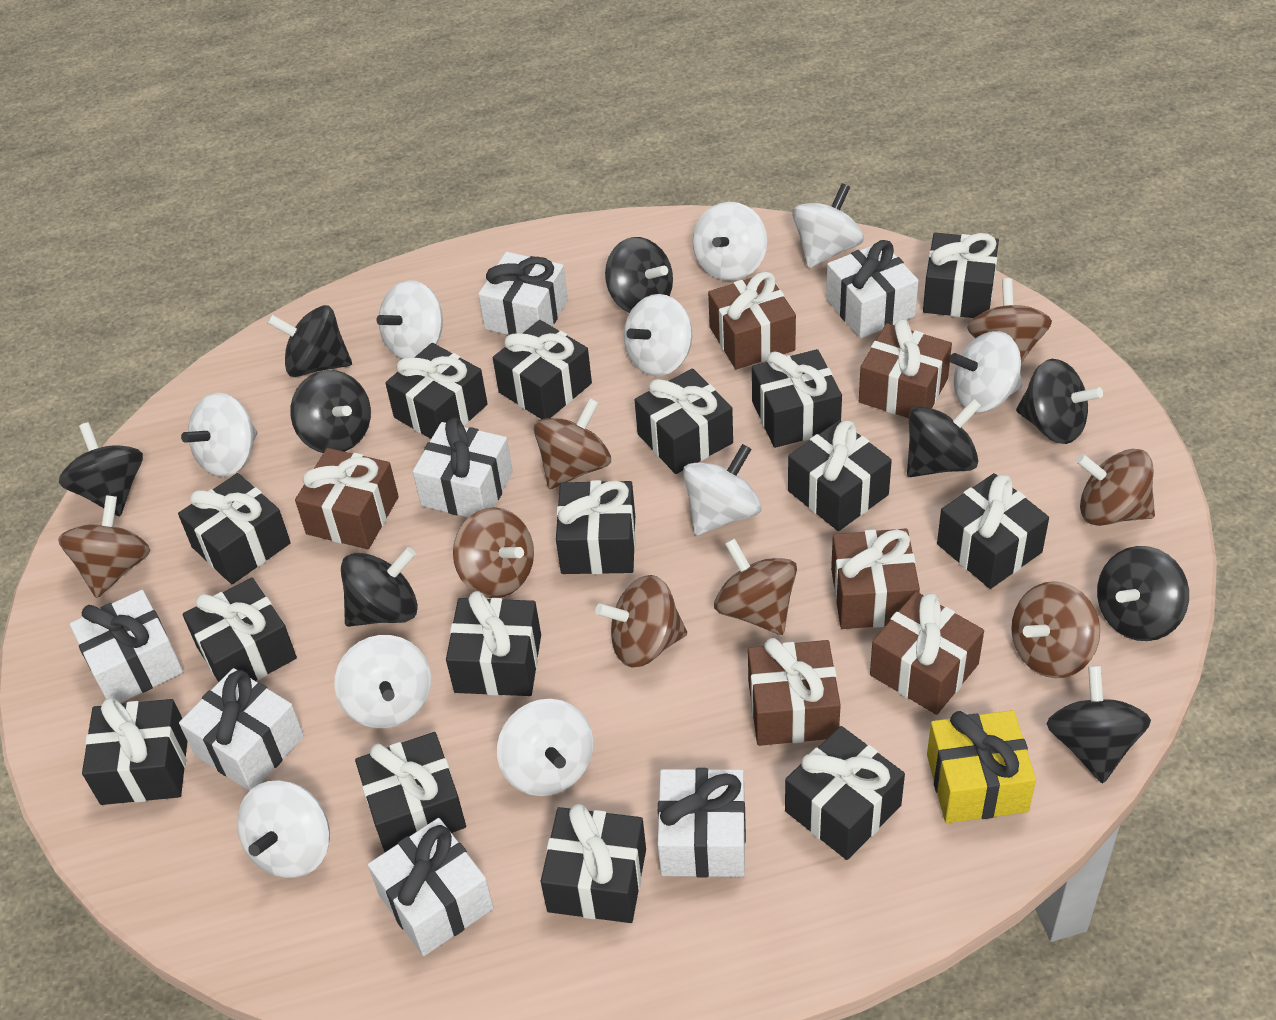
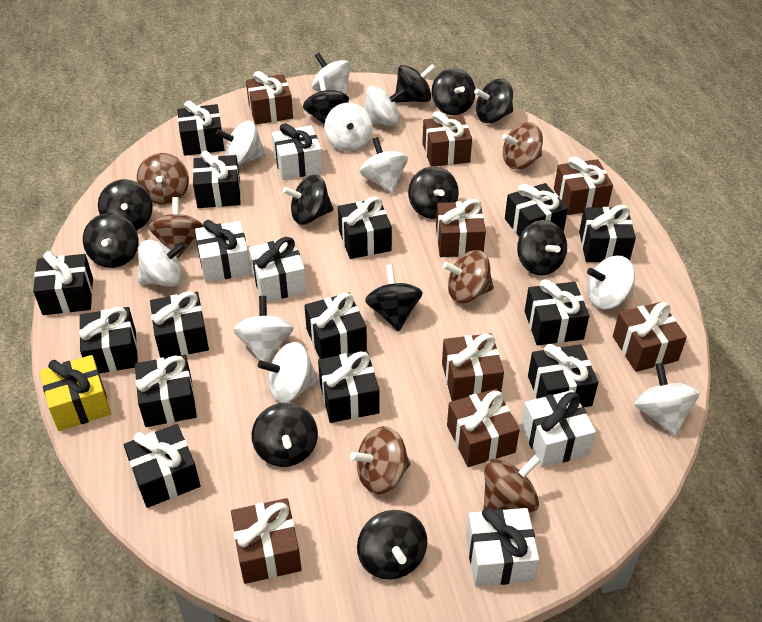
black gift: 15 -> 14
black spinning top: 9 -> 12
brown gift: 6 -> 8
brown spinning top: 8 -> 6
white gift: 7 -> 5

